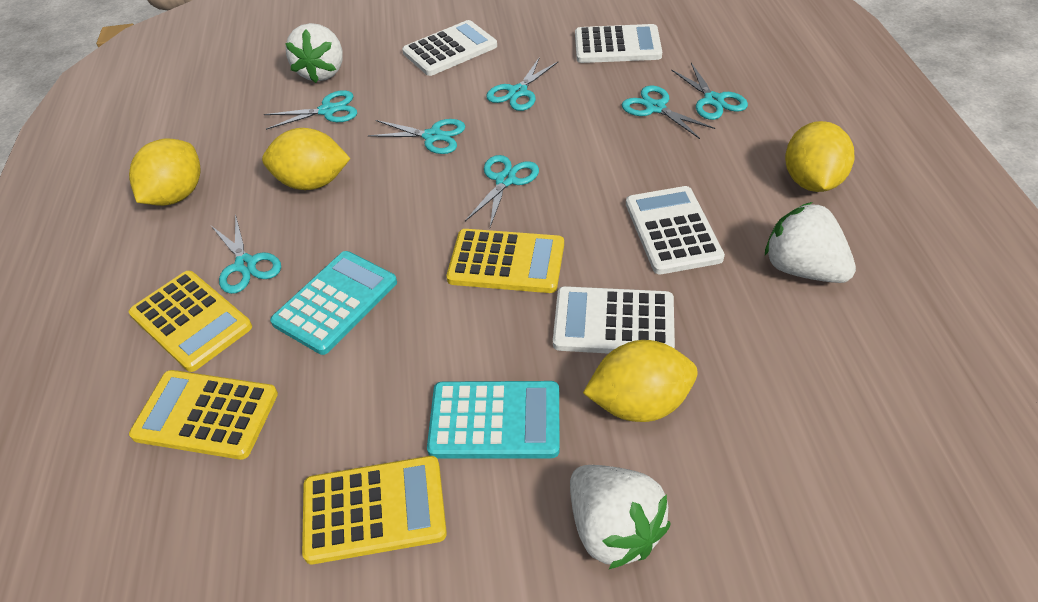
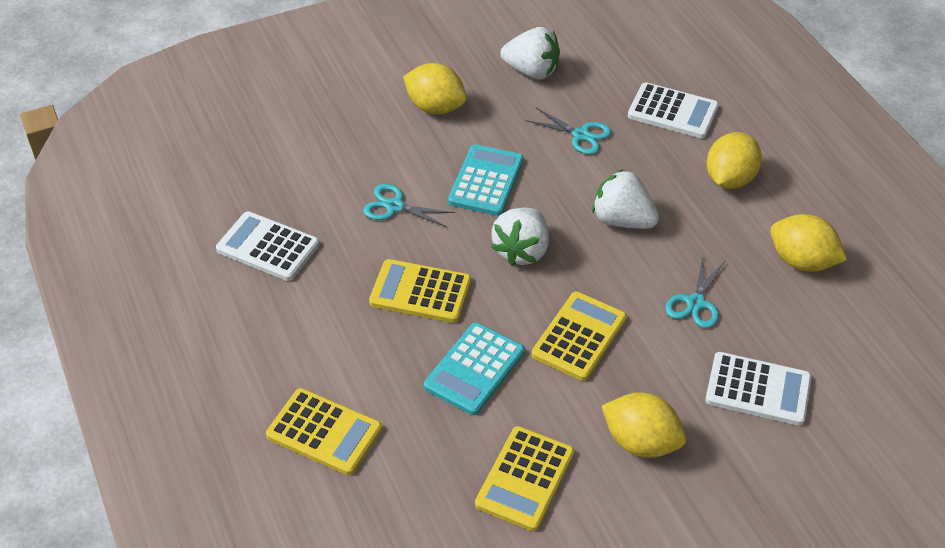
turquoise scissors: 7 -> 3
white calculator: 4 -> 3

